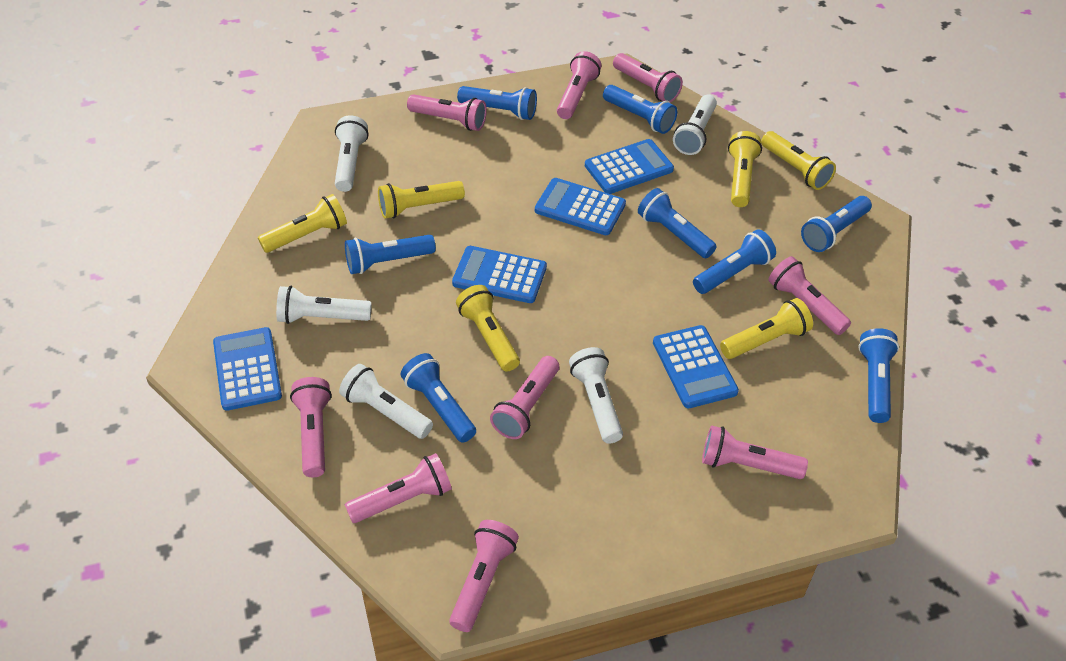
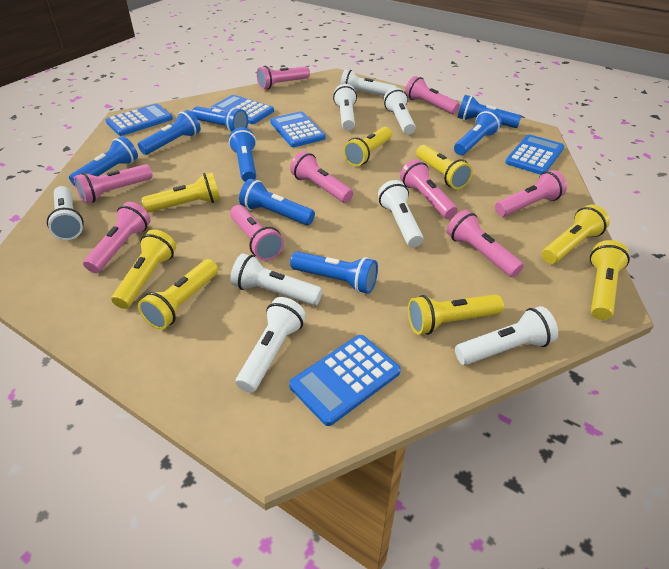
white flashlight: 5 -> 8
yellow flashlight: 6 -> 8

